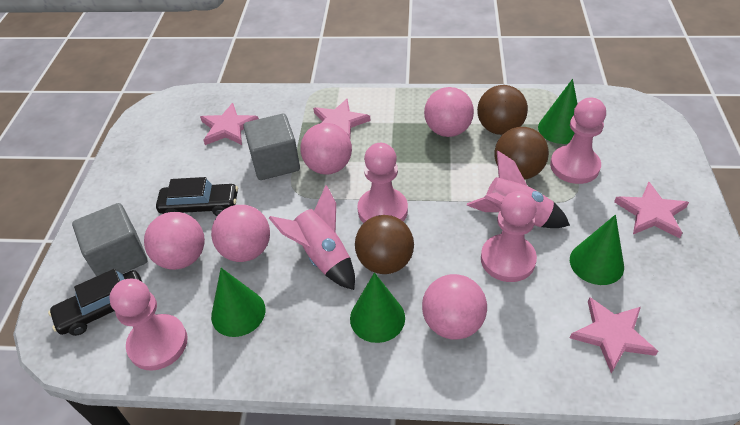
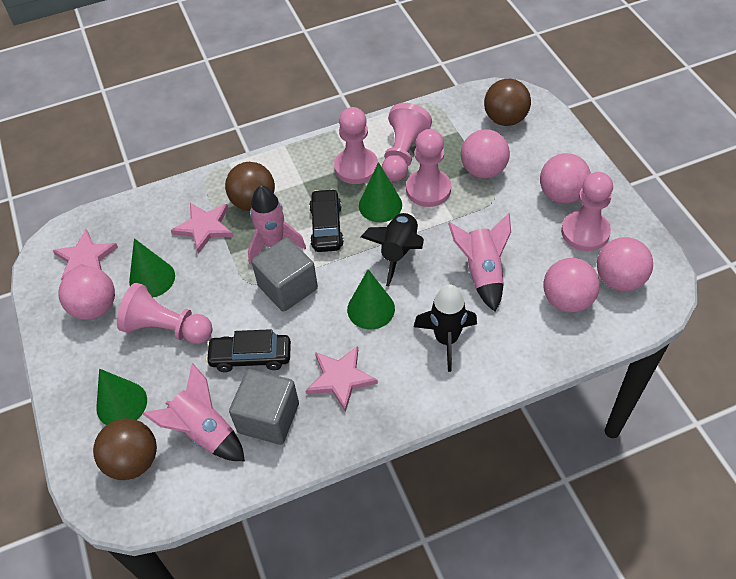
black rocket: 0 -> 2
pink pawn: 4 -> 5
pink rocket: 2 -> 3
pink star: 4 -> 3

